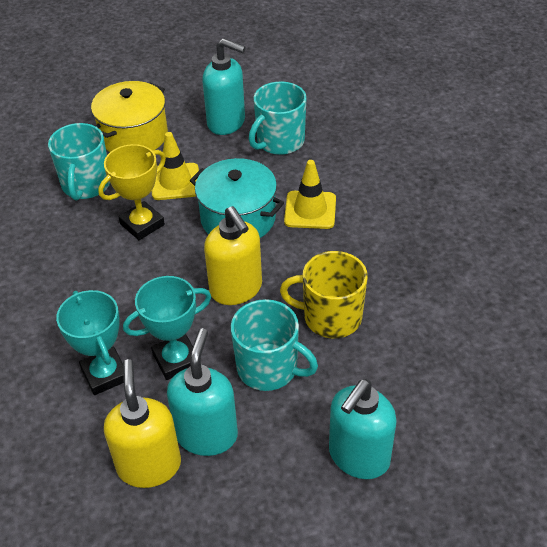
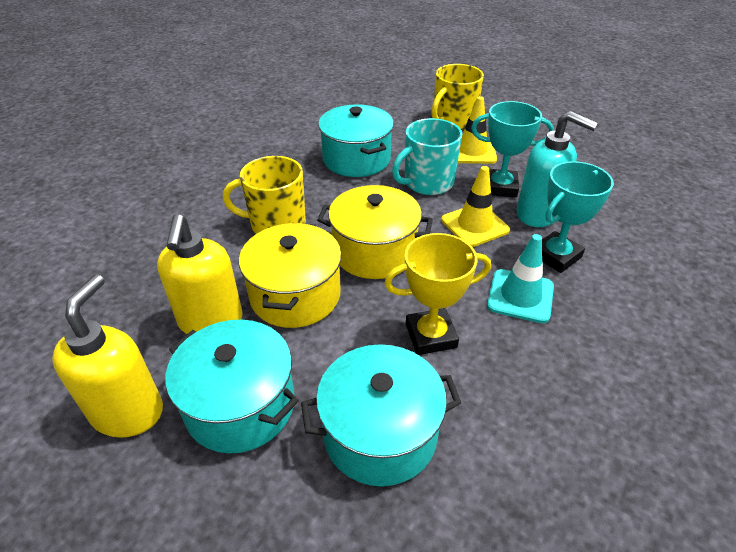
turquoise mug: 3 -> 1
turquoise pot: 1 -> 3
turquoise soap dispenser: 3 -> 1
turquoise traffic cone: 0 -> 1
yellow mug: 1 -> 2
yellow pot: 1 -> 2

